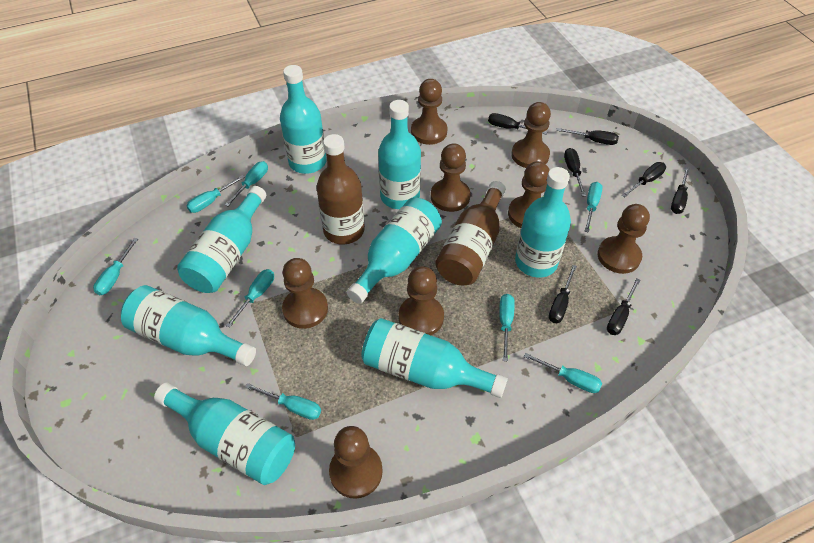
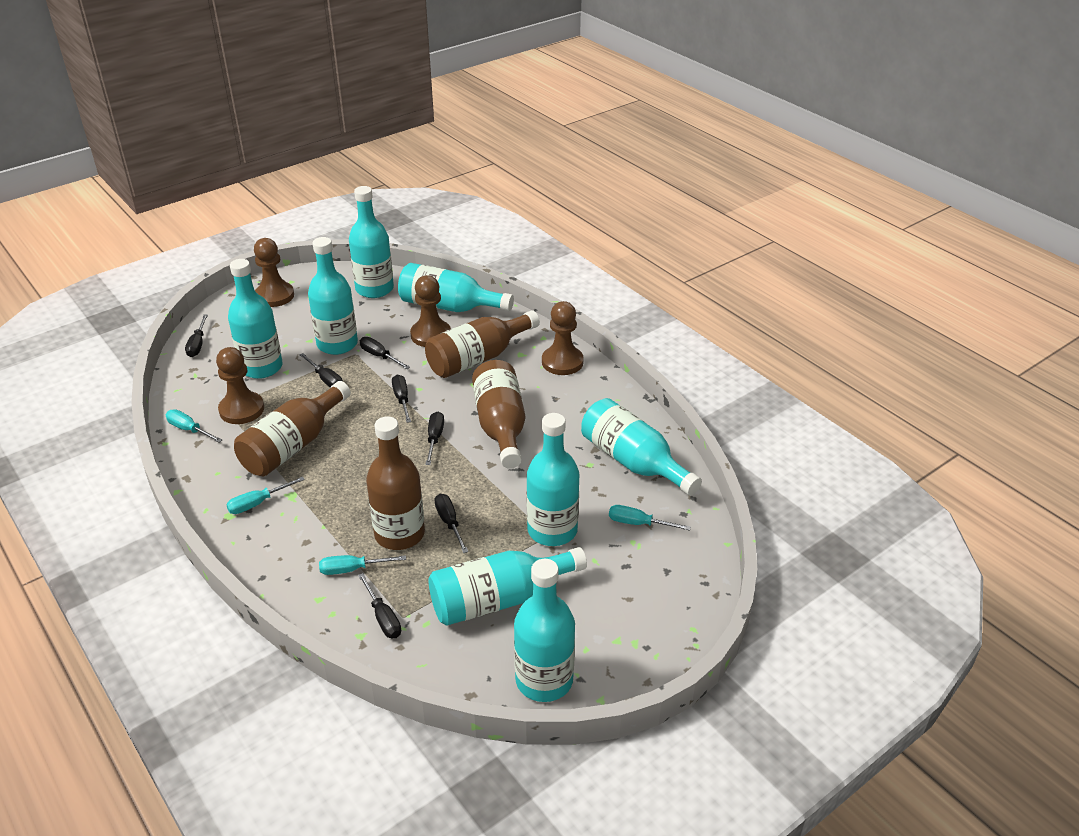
brown bottle: 2 -> 4
brown pawn: 8 -> 4
turquoise screwdriver: 8 -> 4

